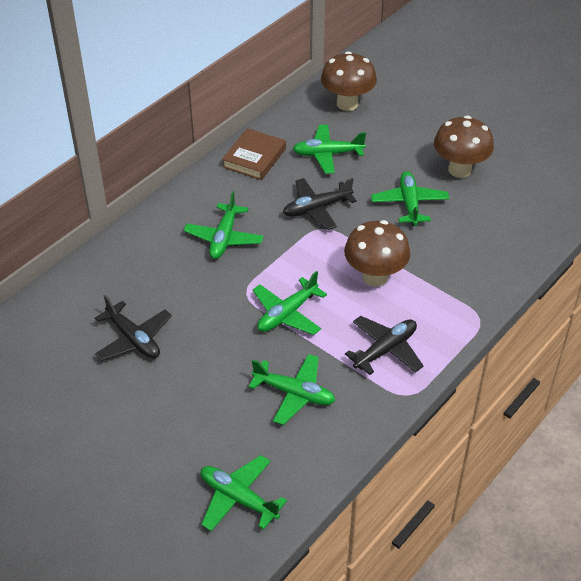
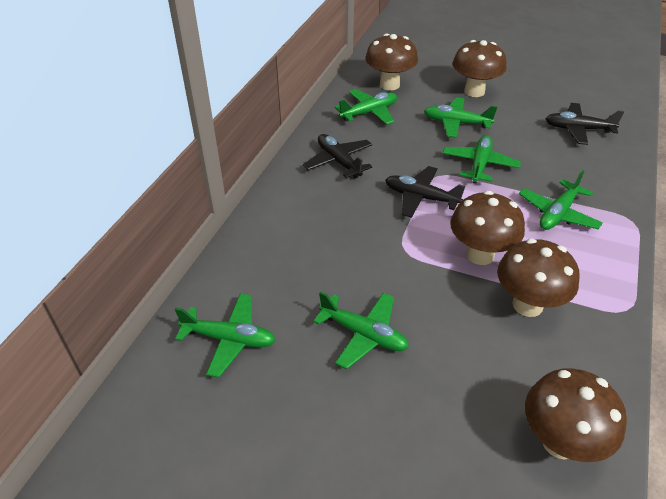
brown book: 1 -> 0
brown mushroom: 3 -> 5

